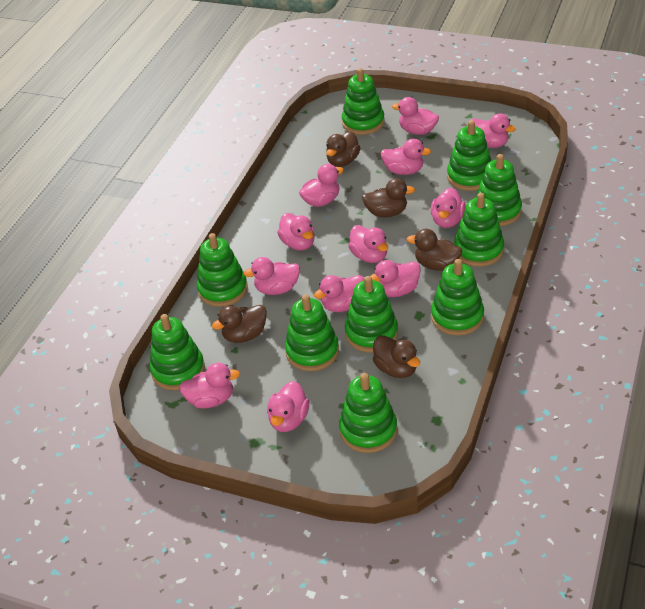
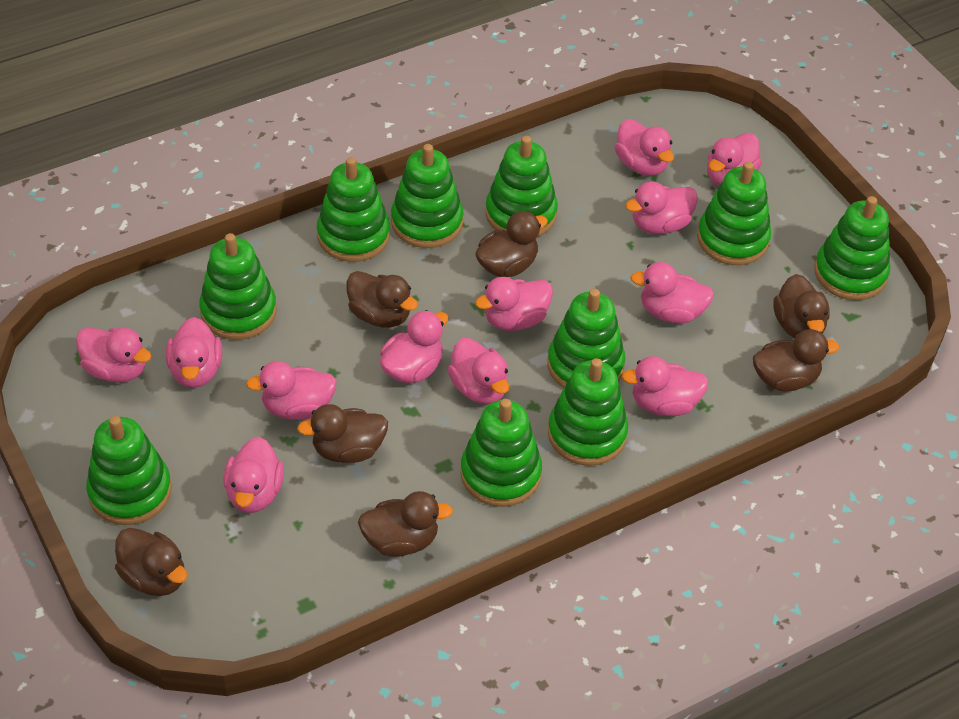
brown duck: 5 -> 7

